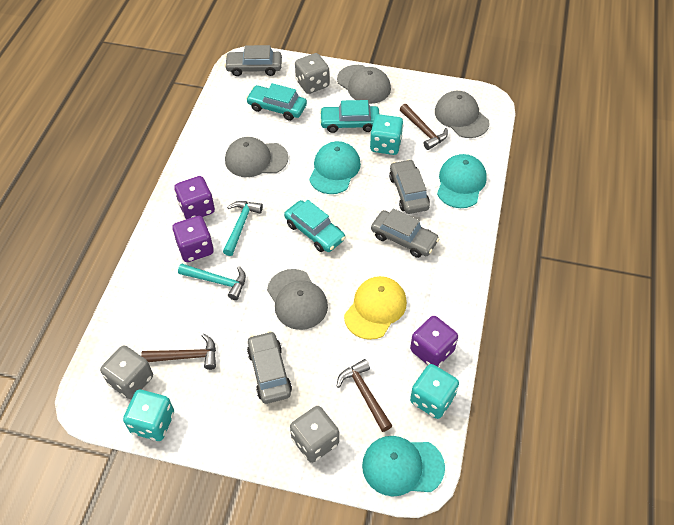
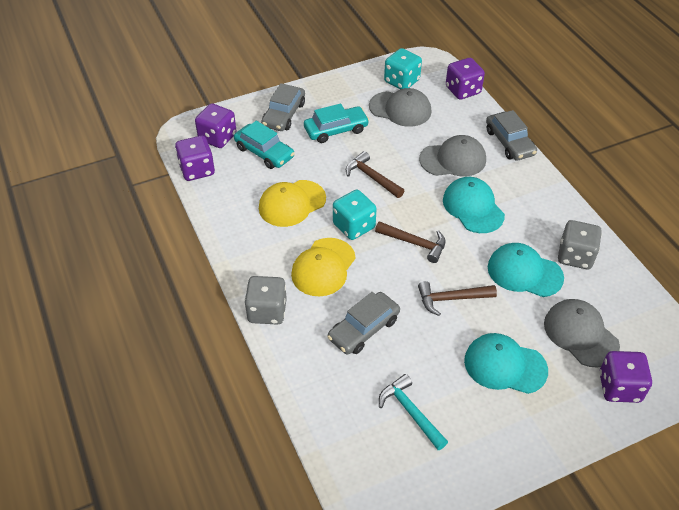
grey cap: 4 -> 3
grey car: 4 -> 3
grey dice: 3 -> 2
purple dice: 3 -> 4
turquoise car: 3 -> 2
turquoise dice: 3 -> 2
turquoise hammer: 2 -> 1
yellow cap: 1 -> 2

